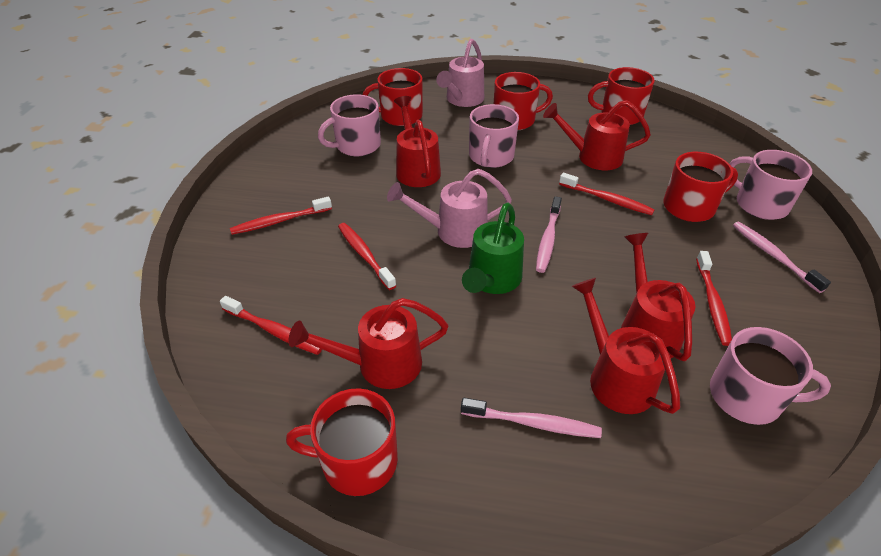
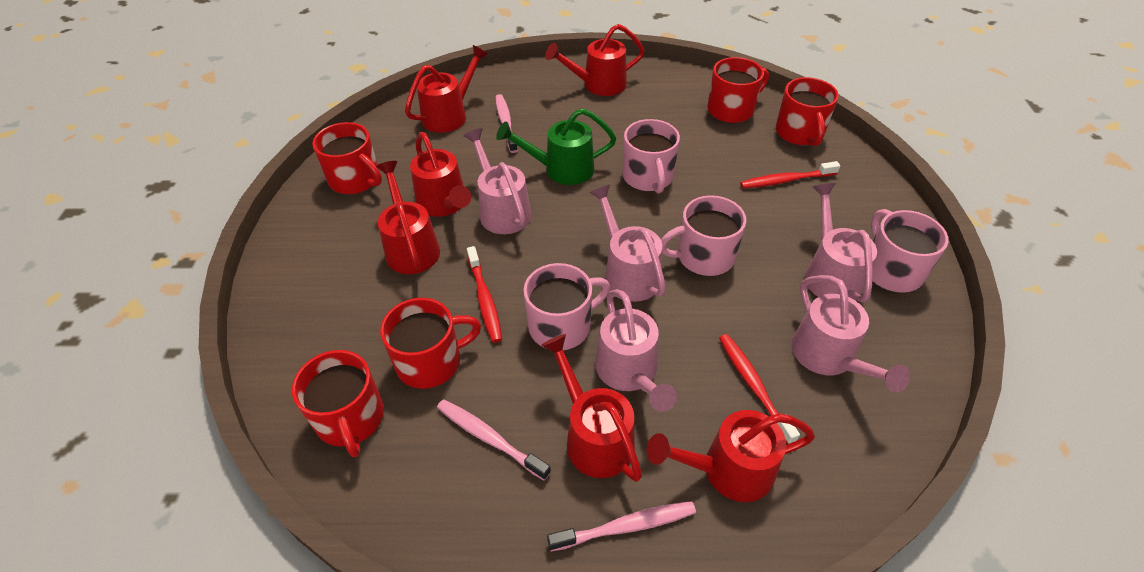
pink watering can: 2 -> 5
red toothbrush: 5 -> 3
red watering can: 5 -> 6

